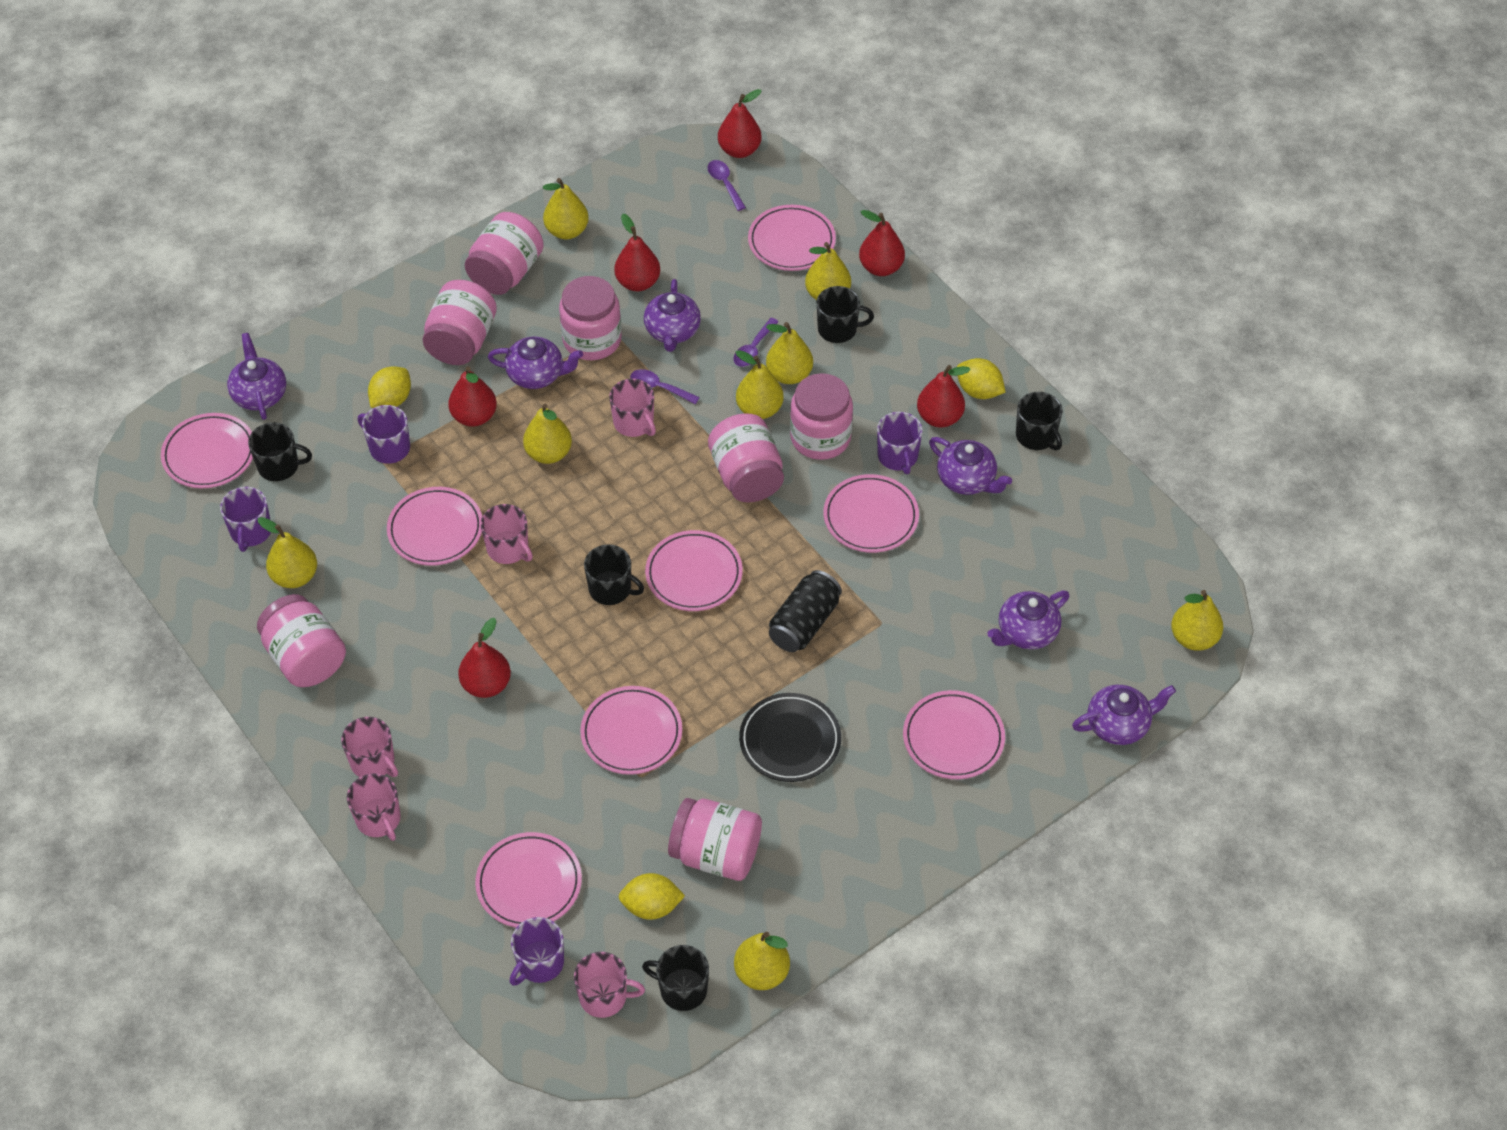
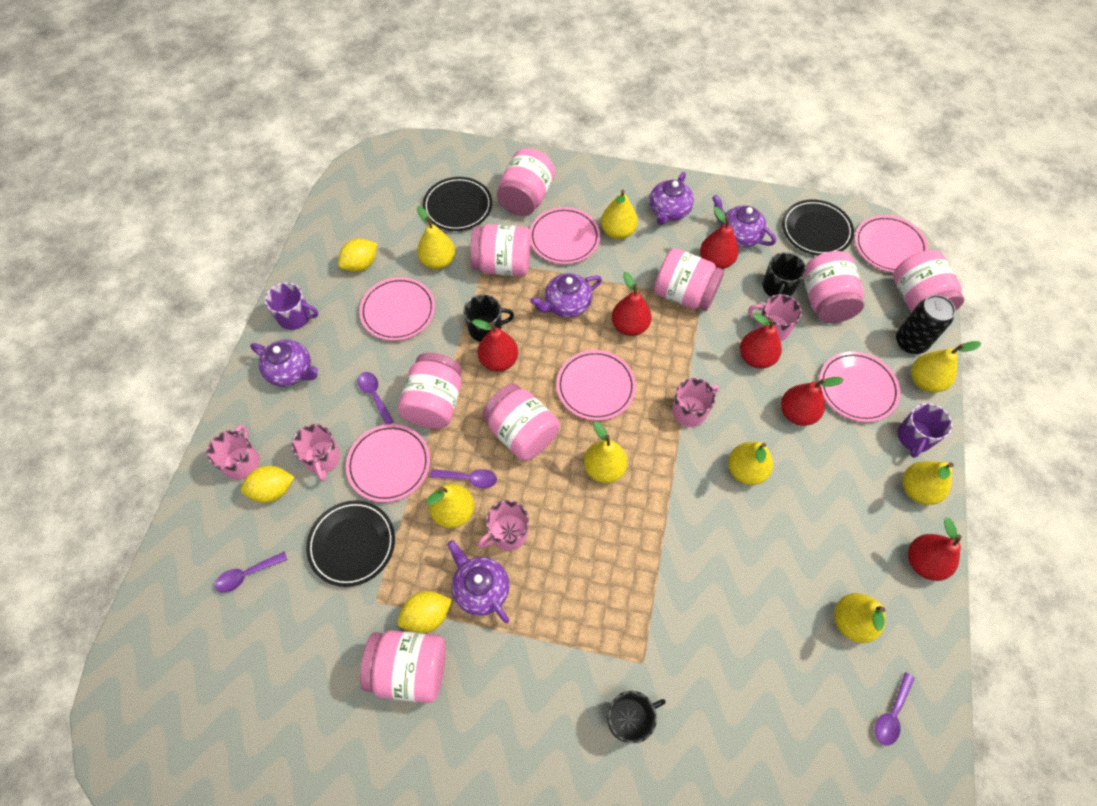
black mug: 5 -> 3
black plate: 1 -> 3
pink jar: 7 -> 8
pink plate: 8 -> 6
purple mug: 4 -> 2
purple spoon: 3 -> 4
purple teapot: 6 -> 5

